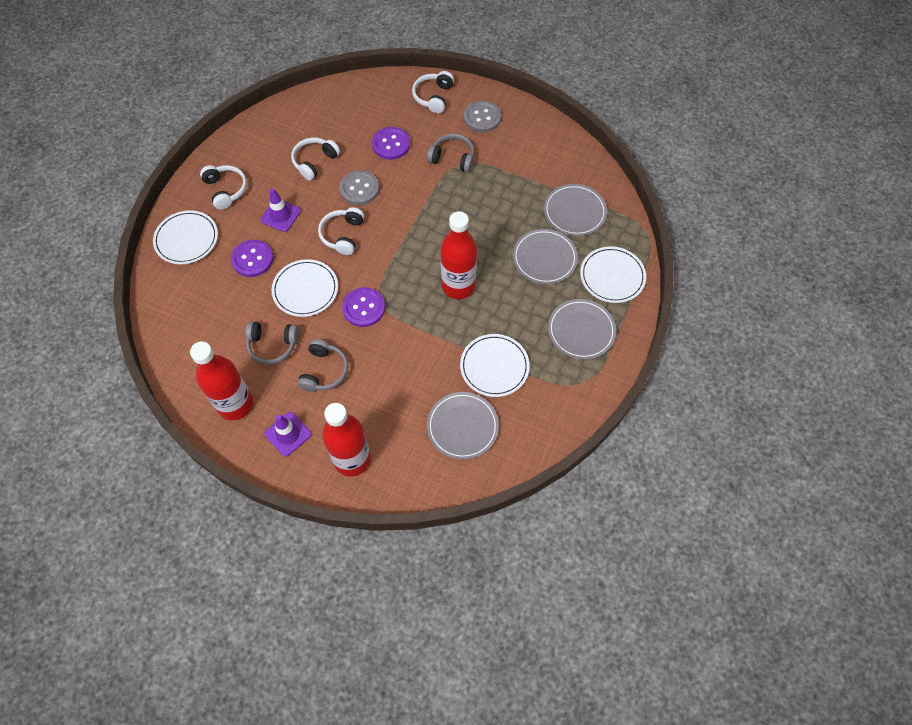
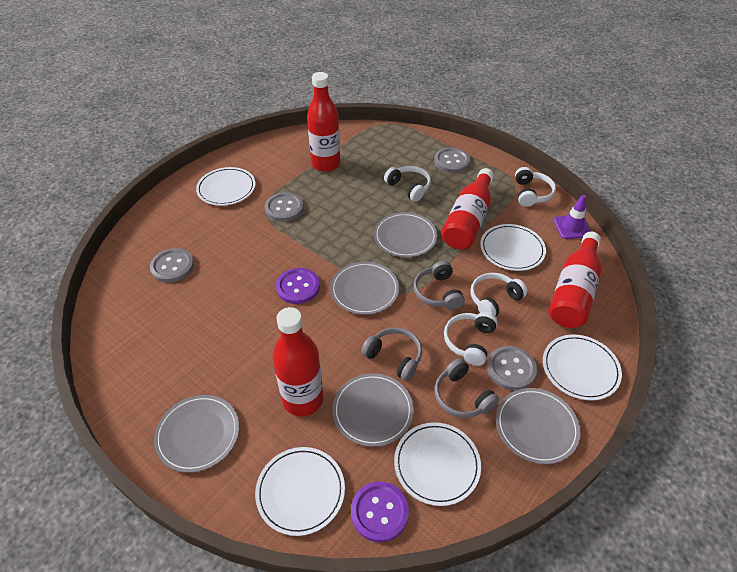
grey button: 2 -> 4
grey plate: 4 -> 5
purple button: 3 -> 2
purple traffic cone: 2 -> 1
red bottle: 3 -> 4
white plate: 4 -> 5

